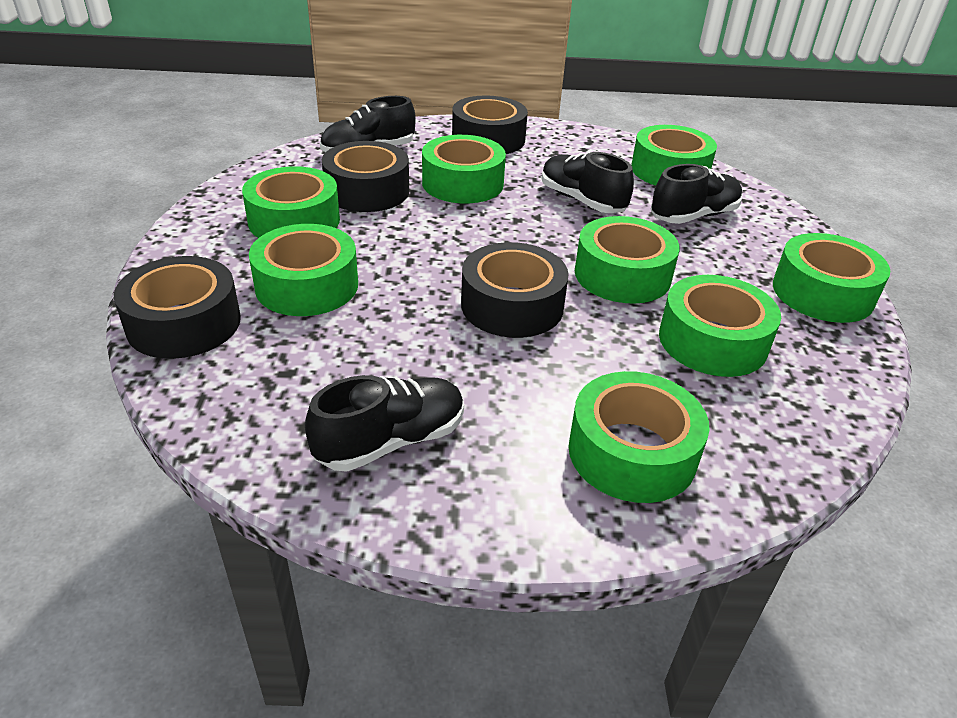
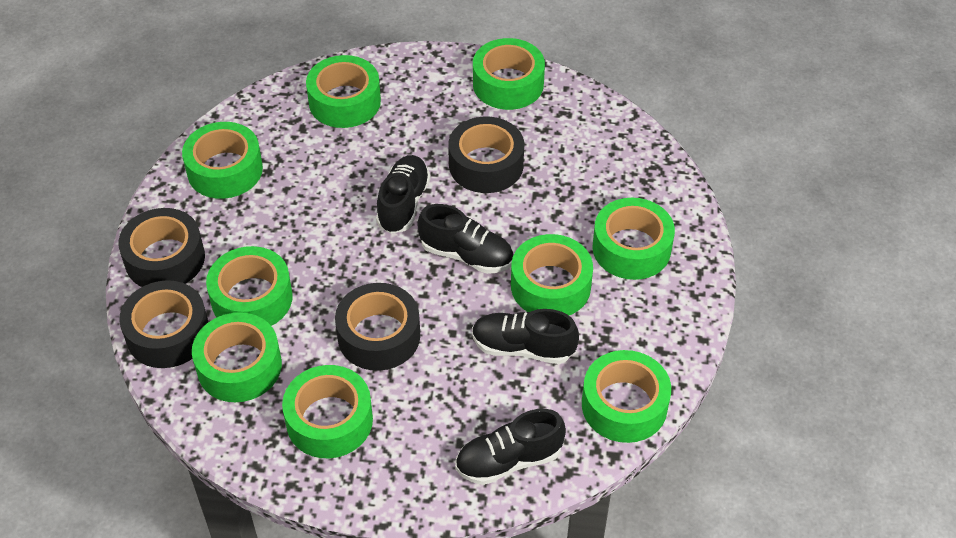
green tape: 8 -> 9

